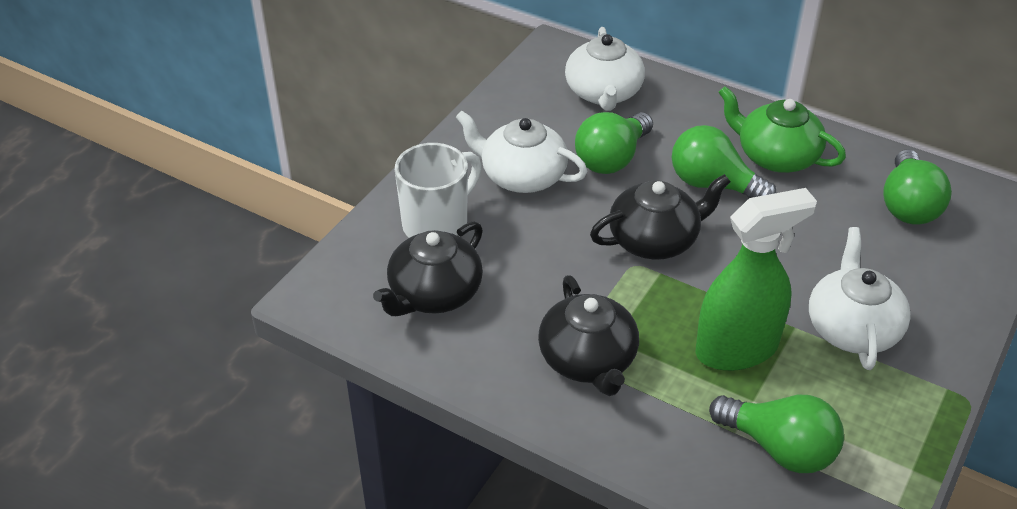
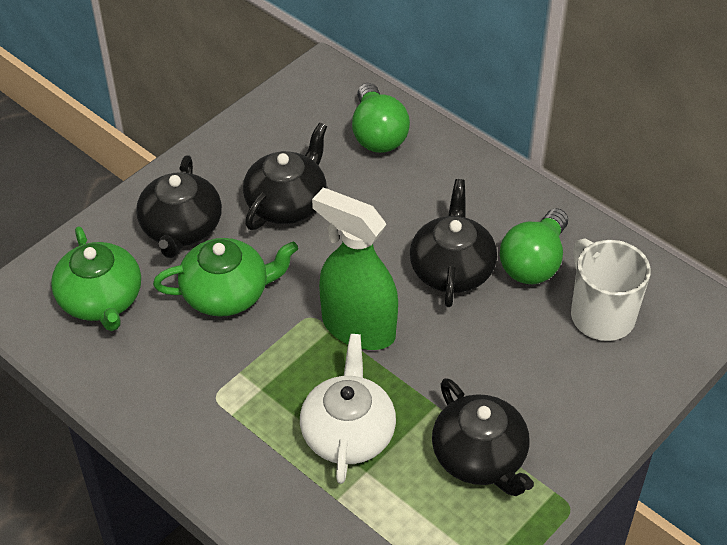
black teapot: 3 -> 4
green light bulb: 4 -> 2
green teapot: 1 -> 2
white teapot: 3 -> 1

